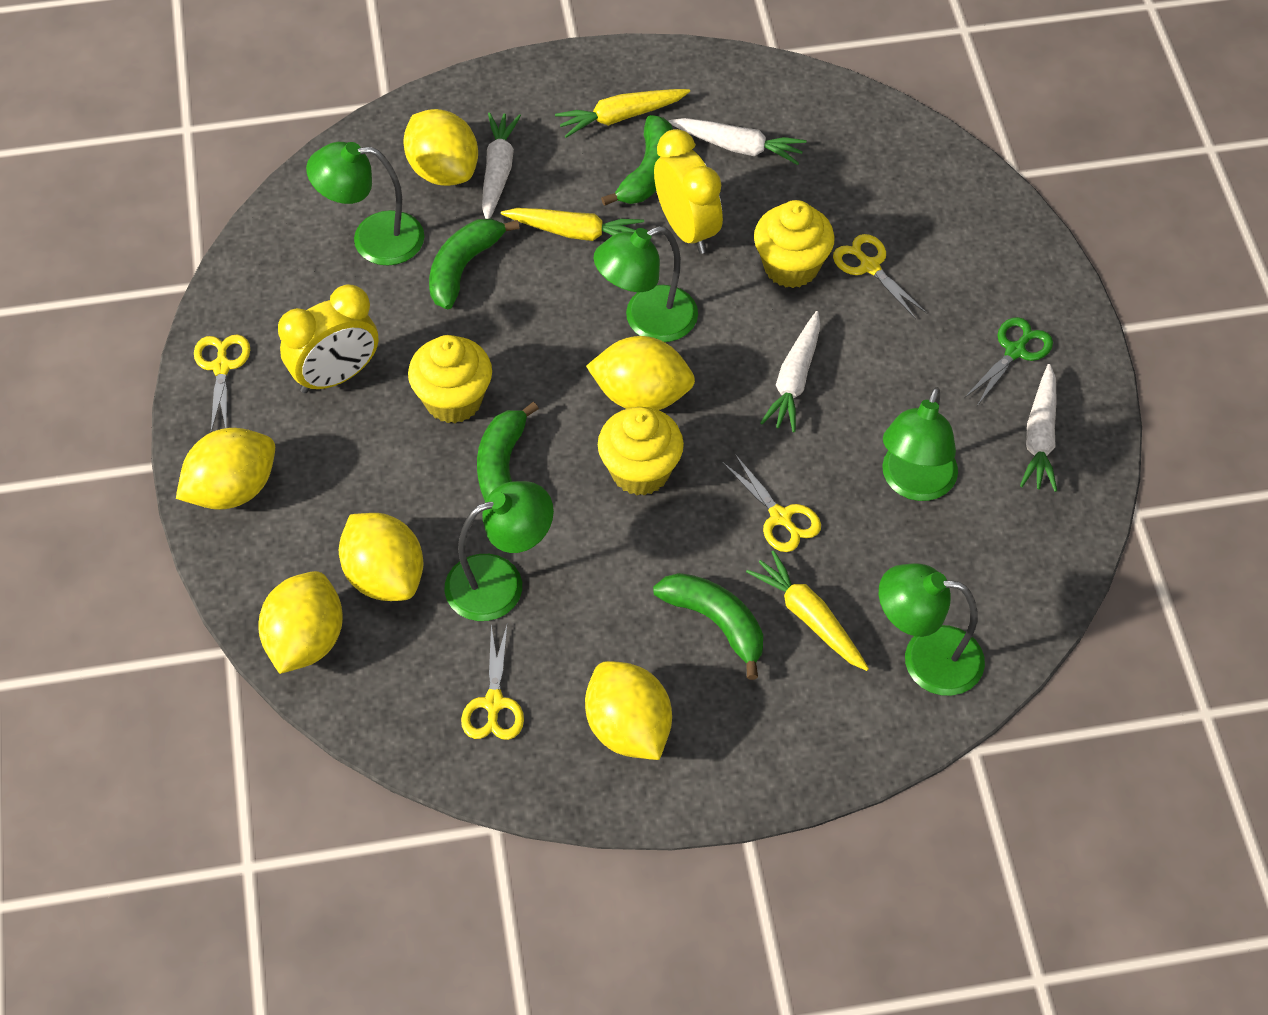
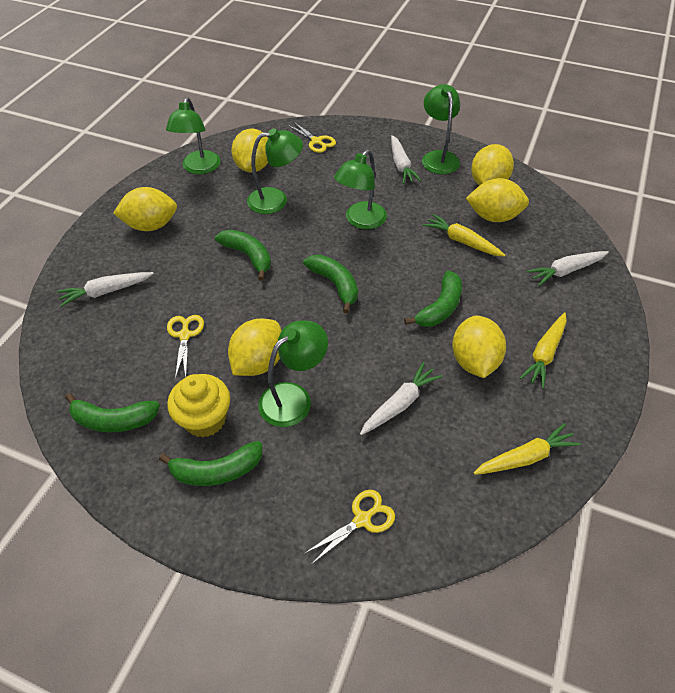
green banana: 4 -> 5
green scissors: 1 -> 0
yellow clock: 2 -> 0
yellow cupcake: 3 -> 1
yellow scissors: 4 -> 3

